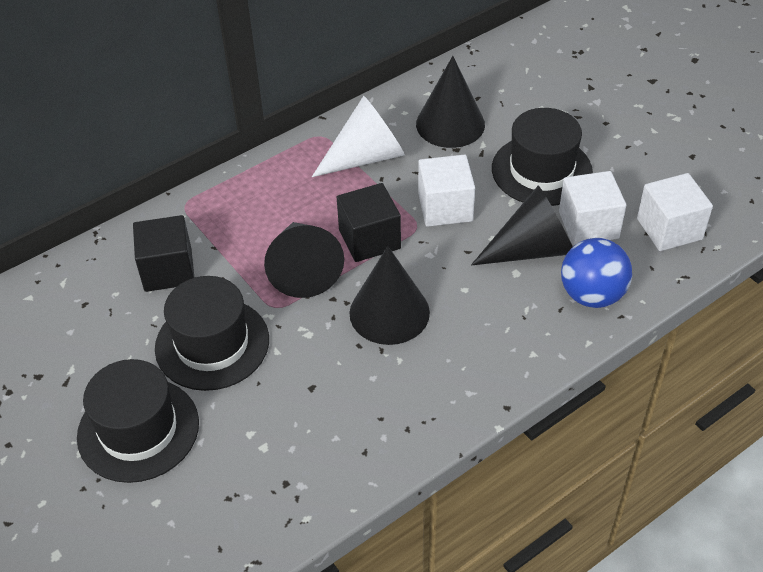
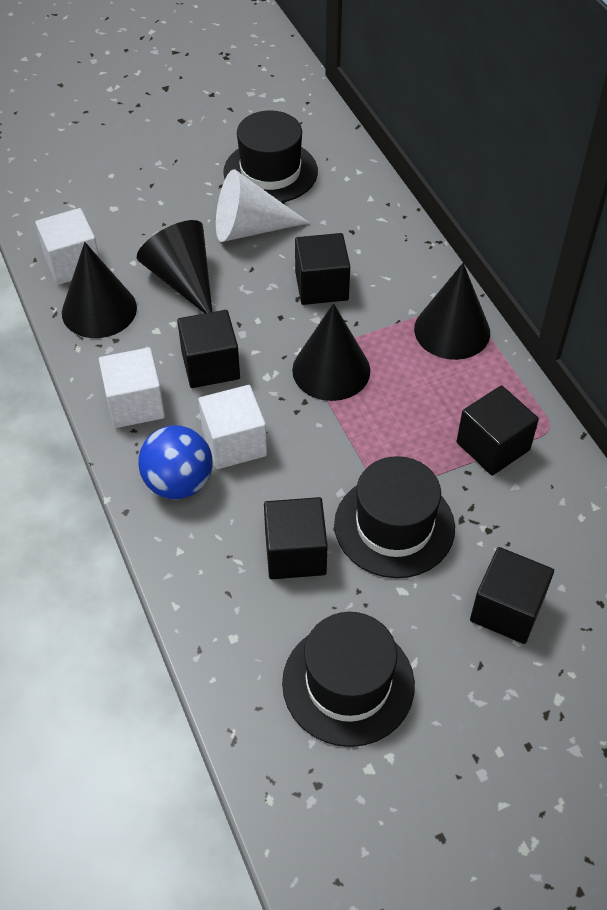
black cube: 2 -> 5

